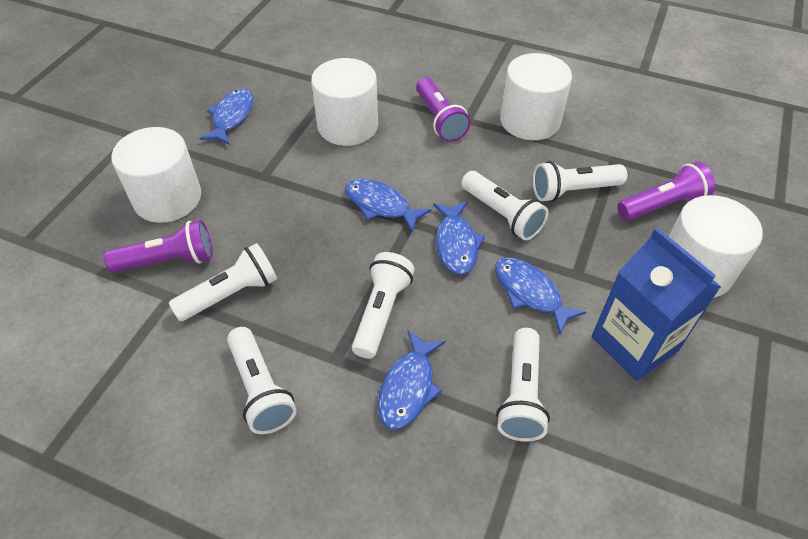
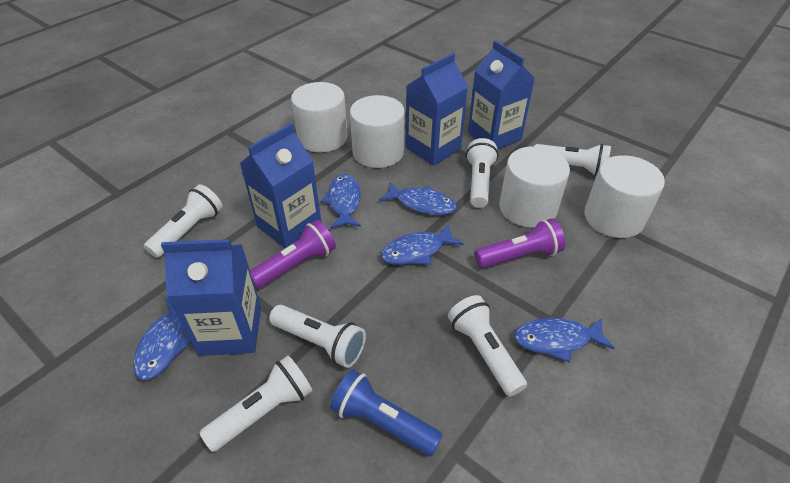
blue carton: 1 -> 4
blue flashlight: 0 -> 1
purple flashlight: 3 -> 2

